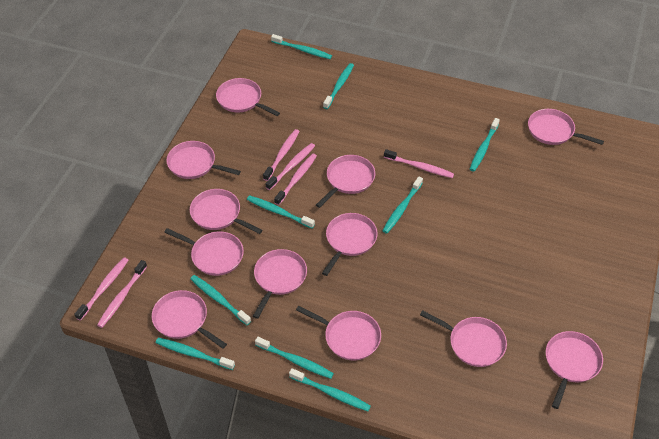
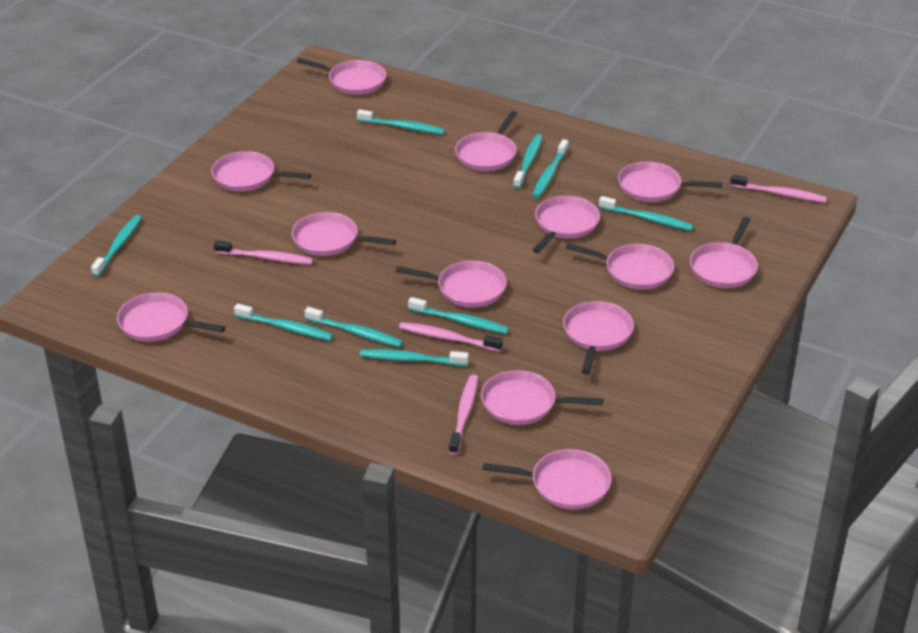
pink pan: 12 -> 13
pink toothbrush: 6 -> 4

